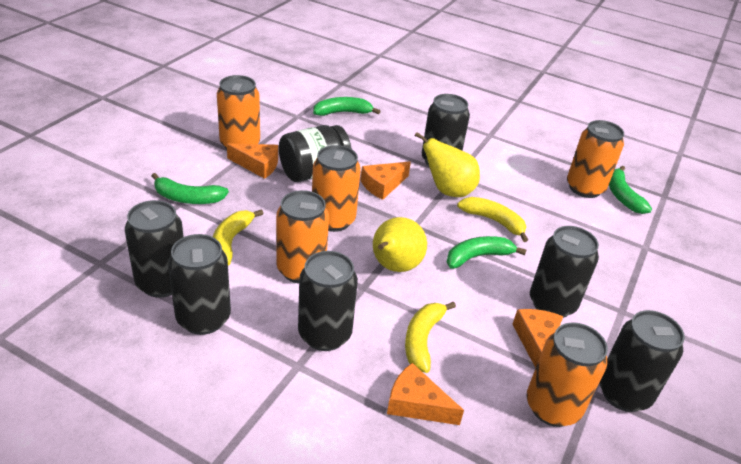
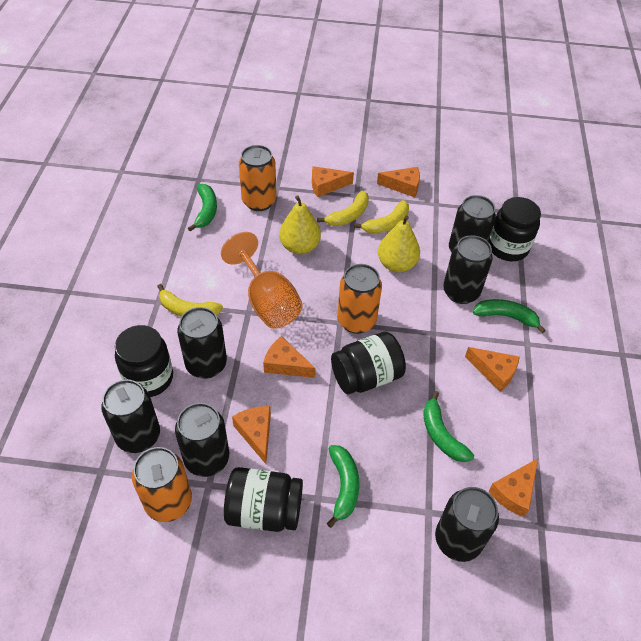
black jar: 1 -> 4
orange can: 5 -> 3
orange cheese: 4 -> 6
orange goblet: 0 -> 1

